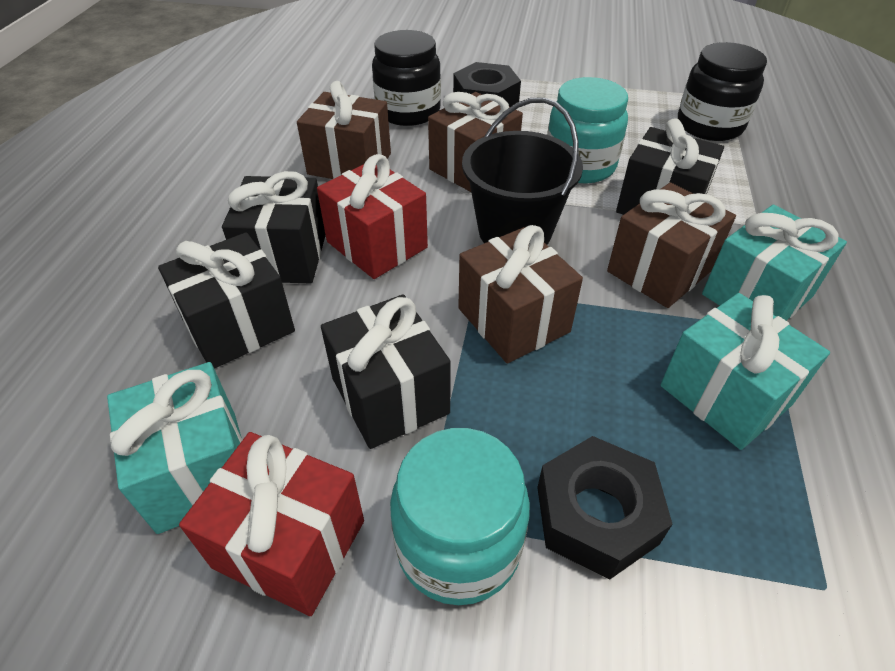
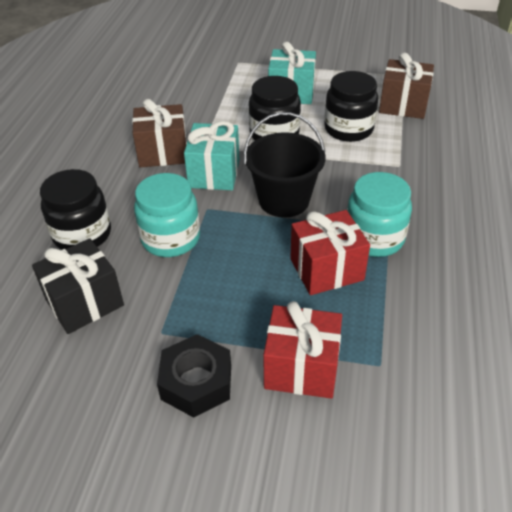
black gift: 4 -> 1
black jar: 2 -> 3
black nut: 2 -> 1
brown gift: 4 -> 2
turquoise gift: 3 -> 2

